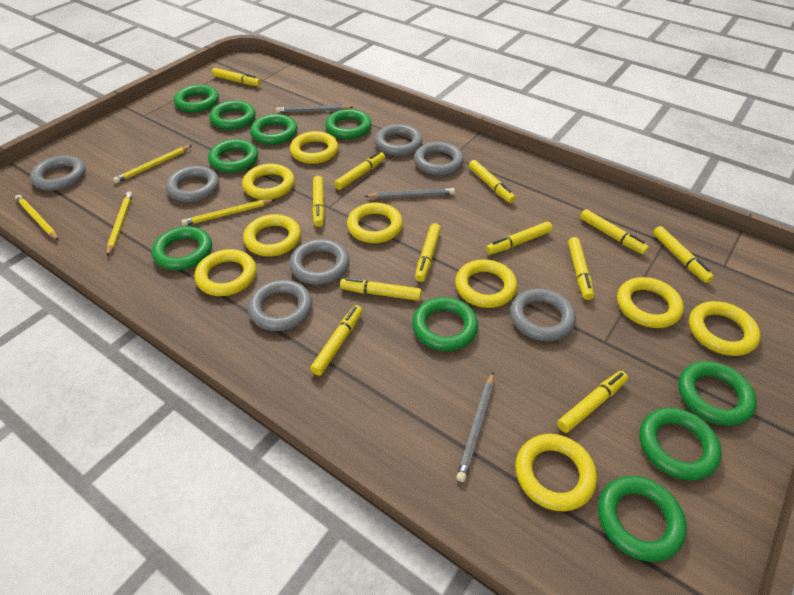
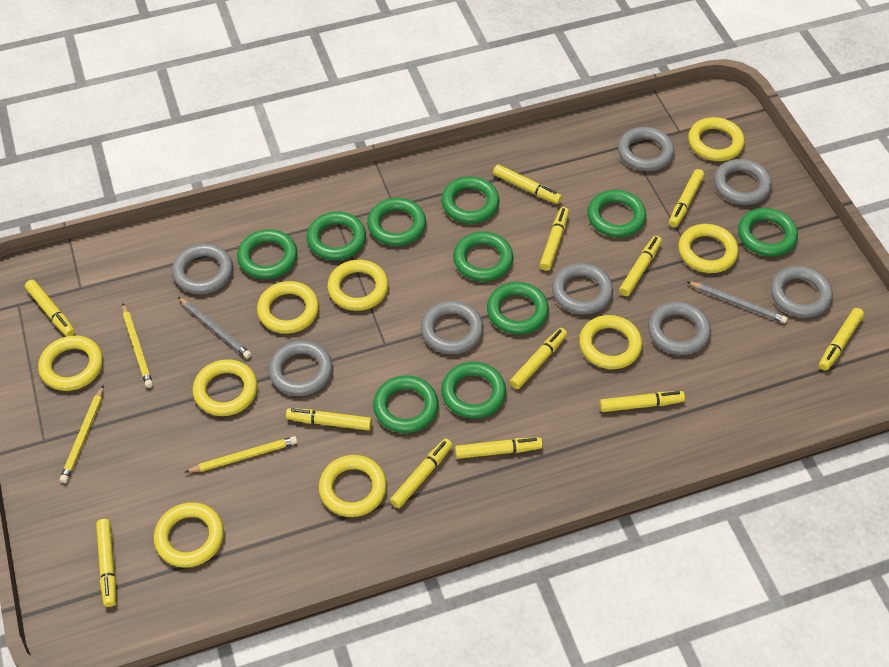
grey pencil: 3 -> 2
grey ring: 7 -> 8
yellow pencil: 4 -> 3

